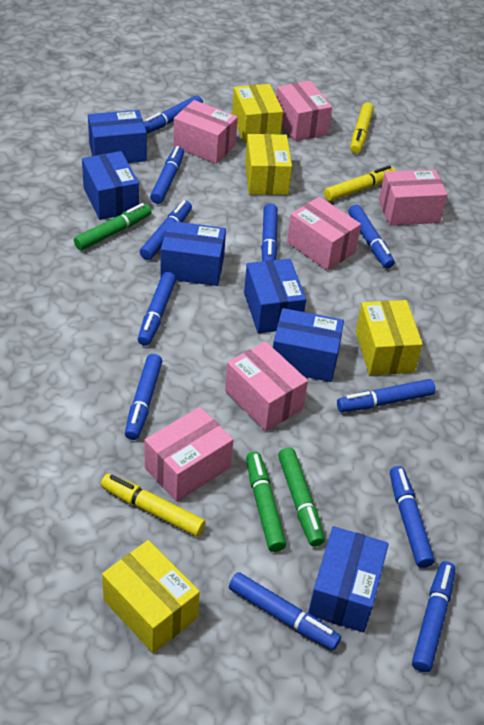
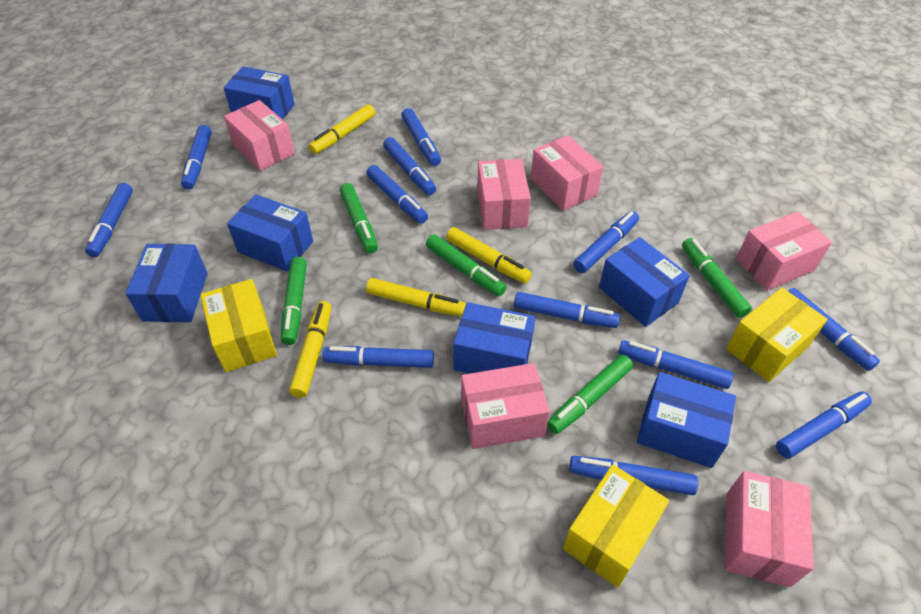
blue marker: 11 -> 12
green marker: 3 -> 5
yellow box: 4 -> 3
yellow marker: 3 -> 4

